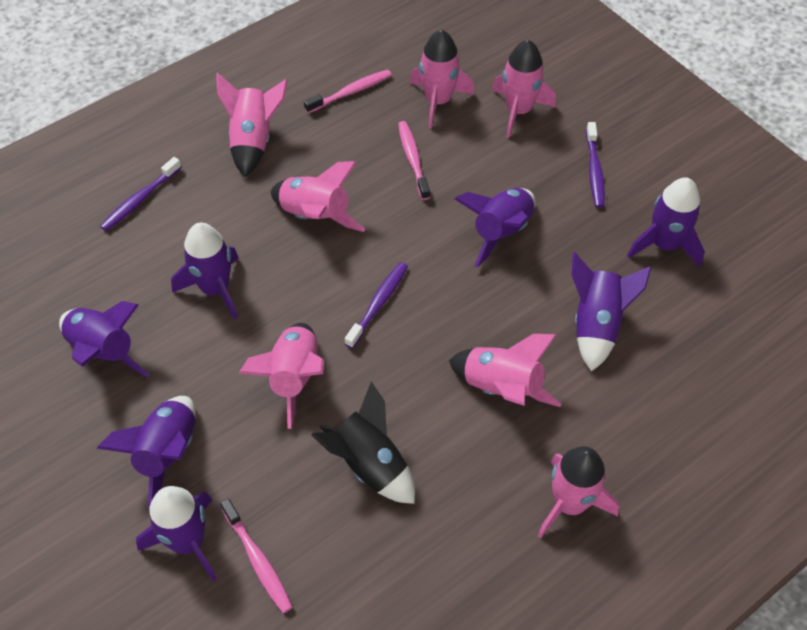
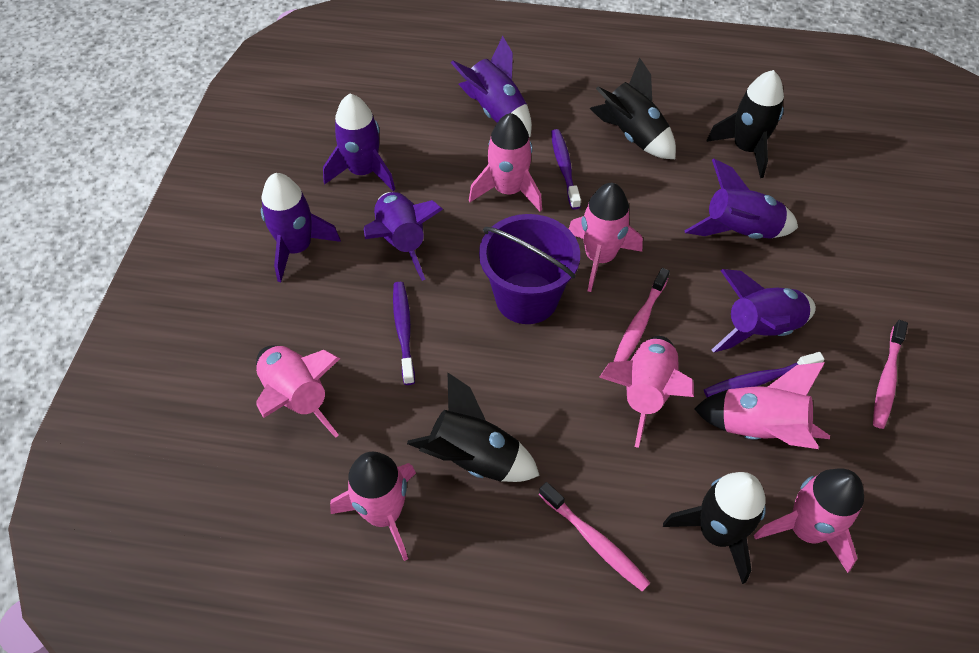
black rocket: 1 -> 4
purple bucket: 0 -> 1
purple rocket: 7 -> 6

